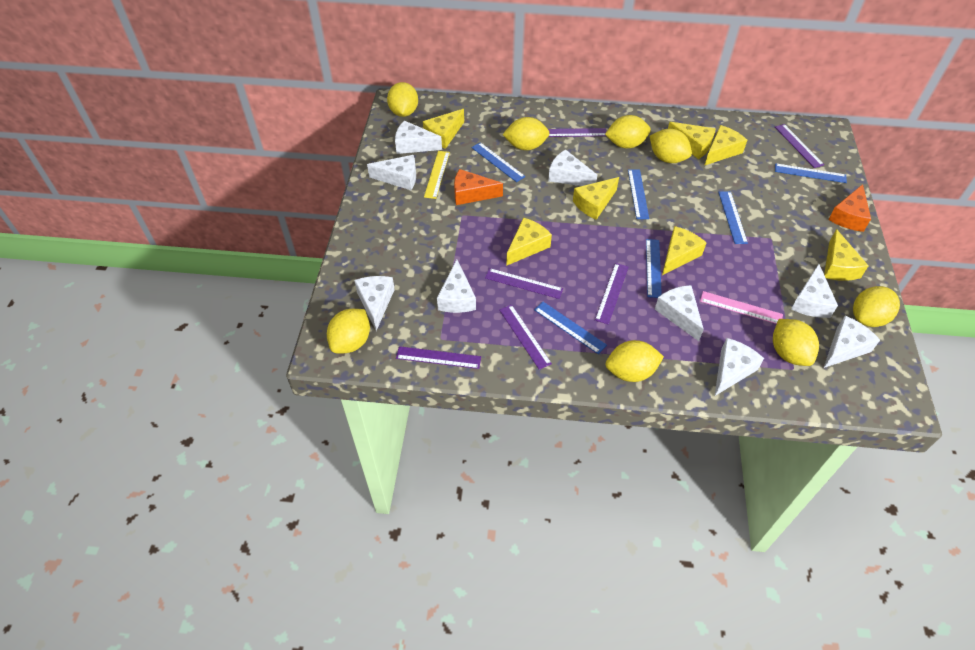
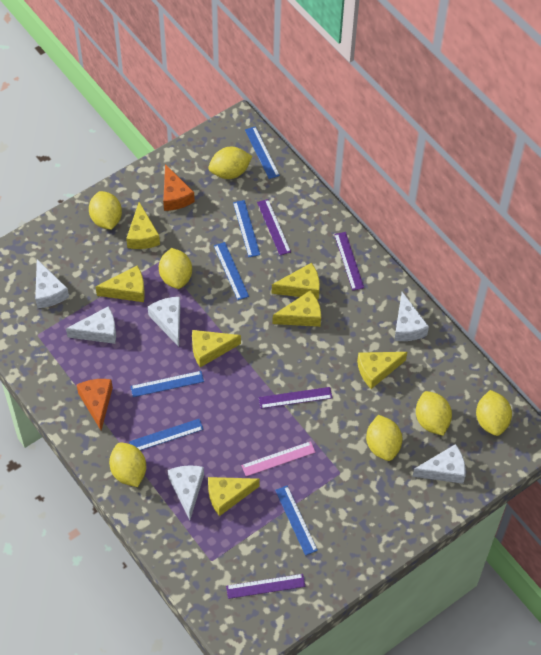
purple ruler: 6 -> 4
white cheese: 9 -> 6
yellow lemon: 8 -> 7
yellow ruler: 1 -> 0

